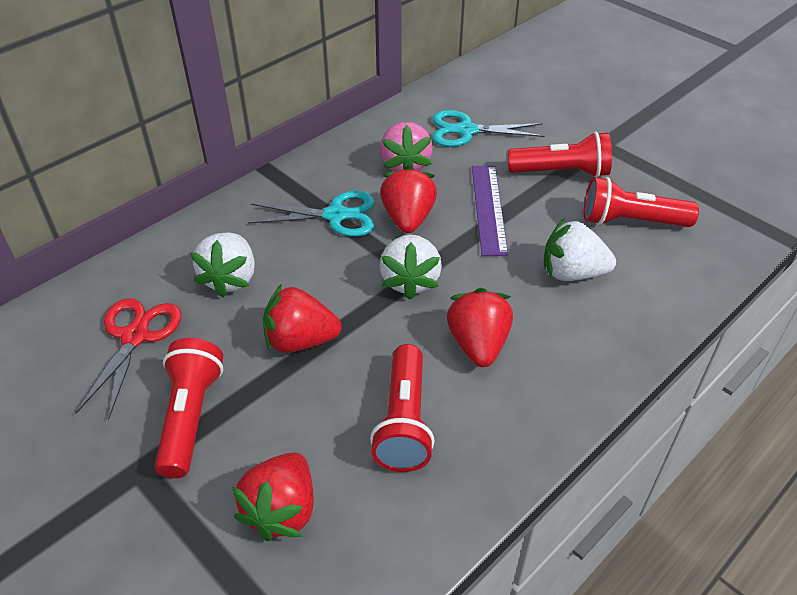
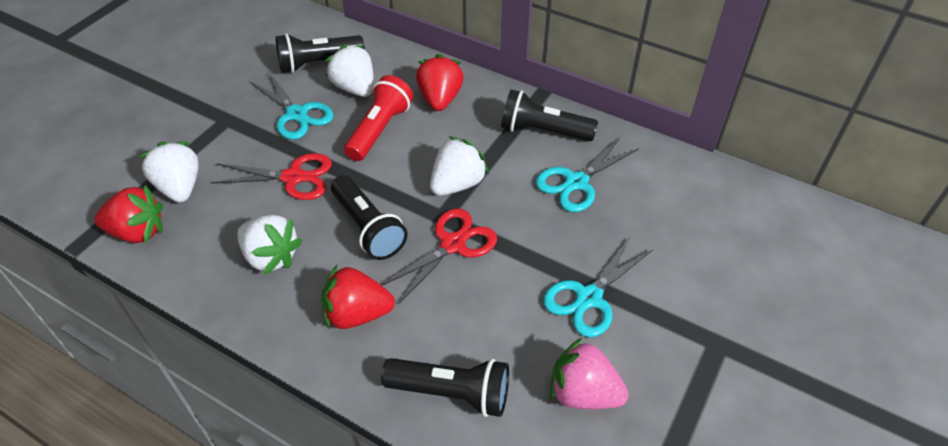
black flashlight: 0 -> 4
purple ruler: 1 -> 0
red flashlight: 4 -> 1
red scissors: 1 -> 2
red strawberry: 4 -> 3
turquoise scissors: 2 -> 3
white strawberry: 3 -> 4

